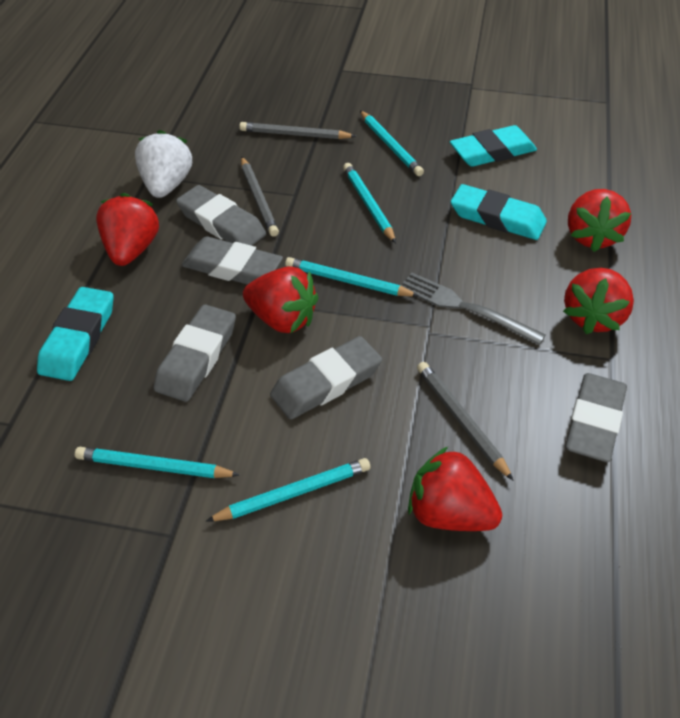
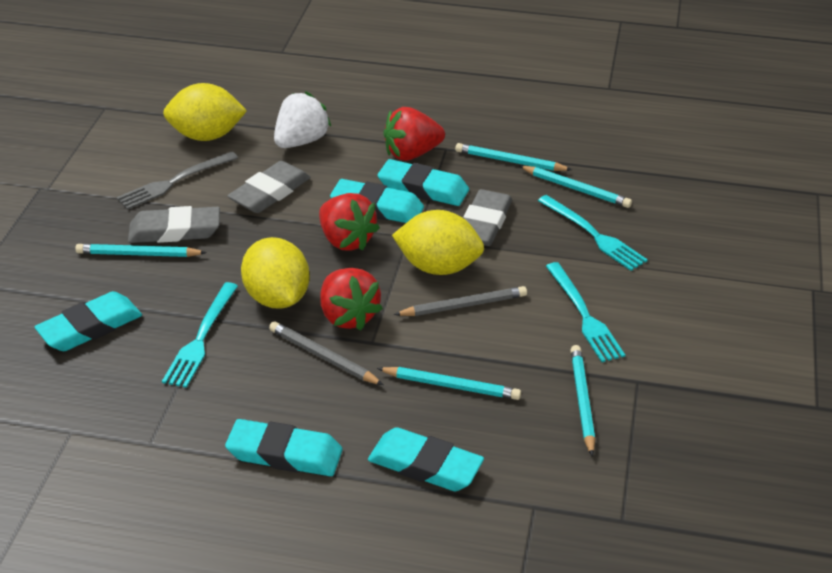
grey eraser: 5 -> 3
grey pencil: 3 -> 2
red strawberry: 5 -> 3
turquoise eraser: 3 -> 5
turquoise fork: 0 -> 3
yellow lemon: 0 -> 3

